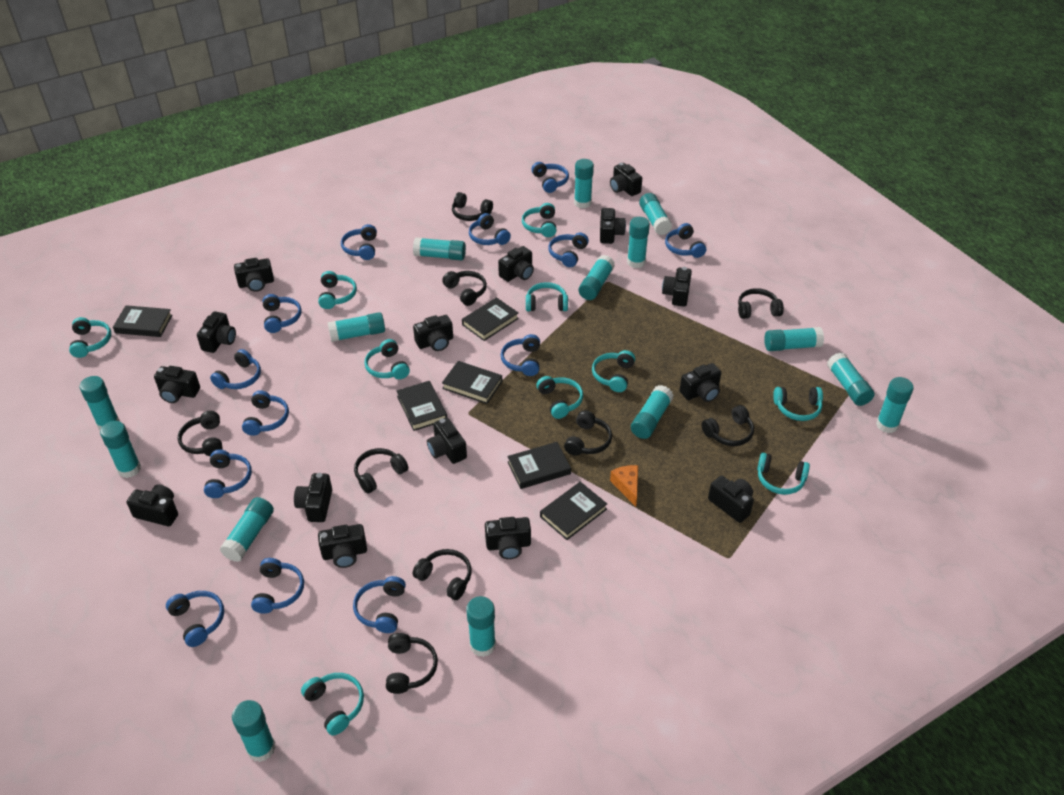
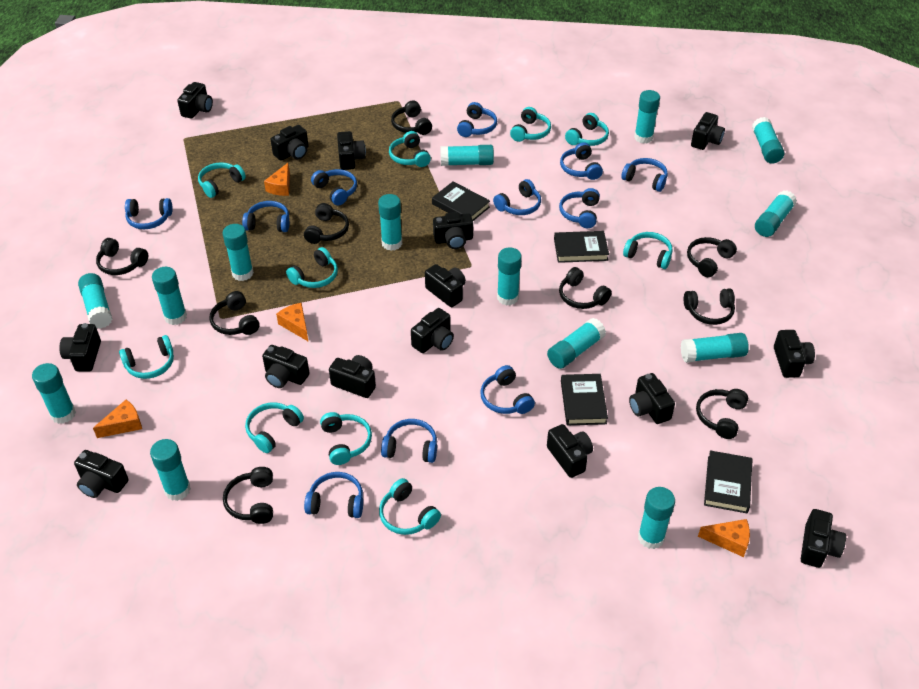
black book: 6 -> 4
blue headphones: 13 -> 11
orange cheese: 1 -> 4
turquoise glue stick: 15 -> 14

